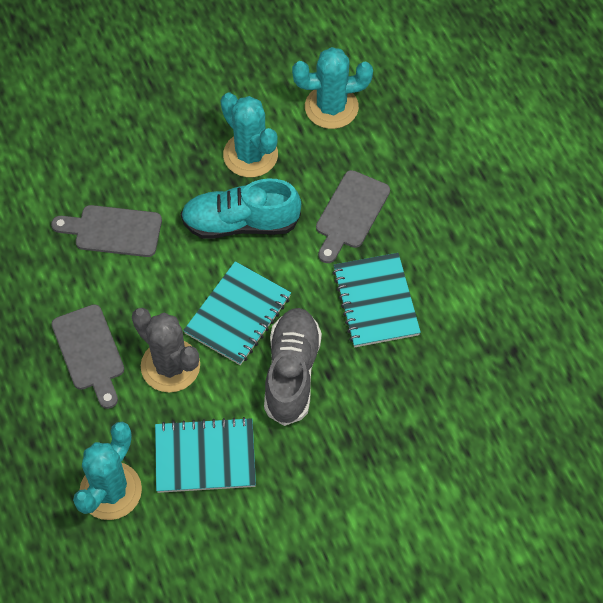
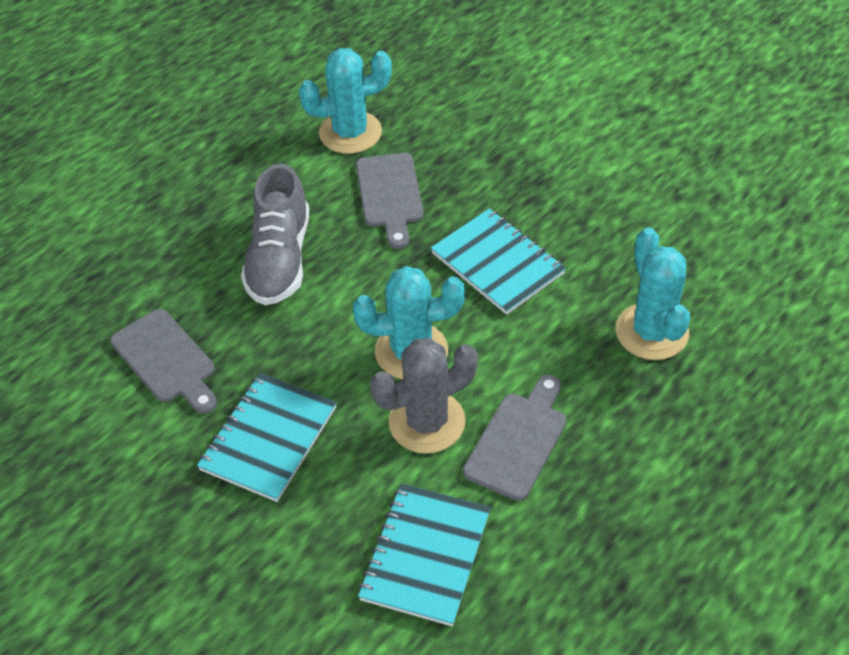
turquoise shoe: 1 -> 0

